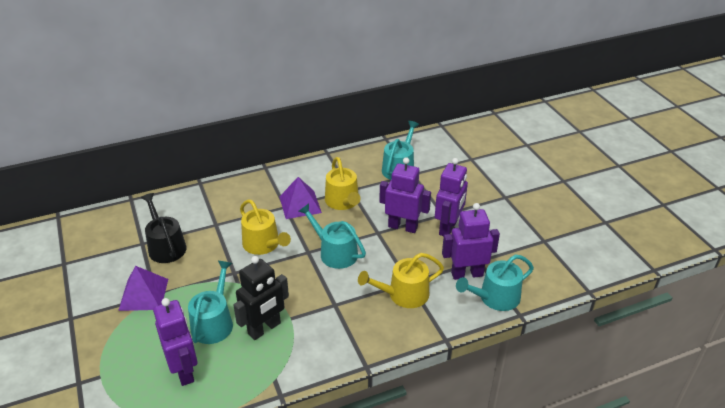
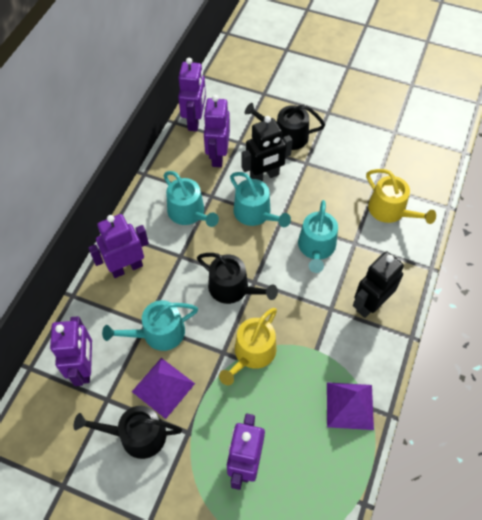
black robot: 1 -> 2
black watering can: 1 -> 3
purple robot: 4 -> 5
yellow watering can: 3 -> 2

